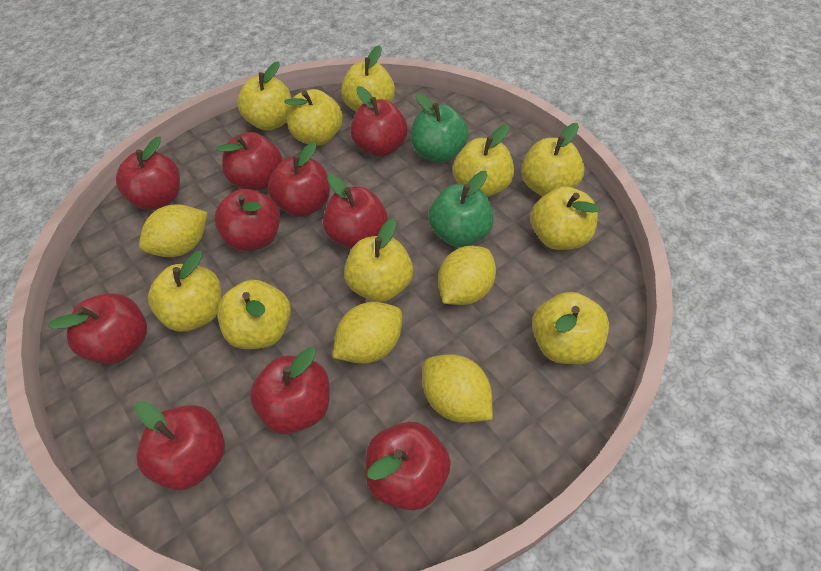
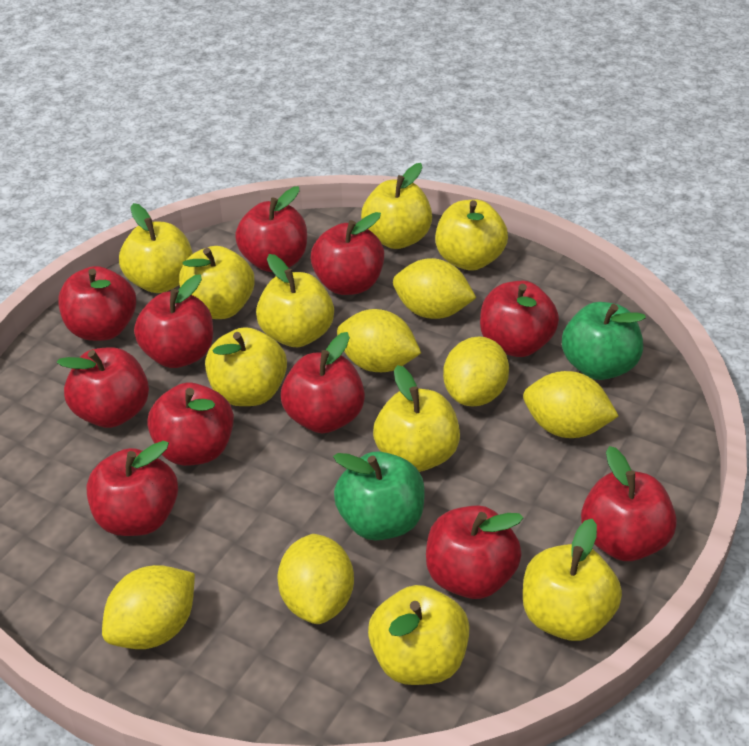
red apple: 10 -> 11
yellow apple: 10 -> 9
yellow lemon: 4 -> 6

